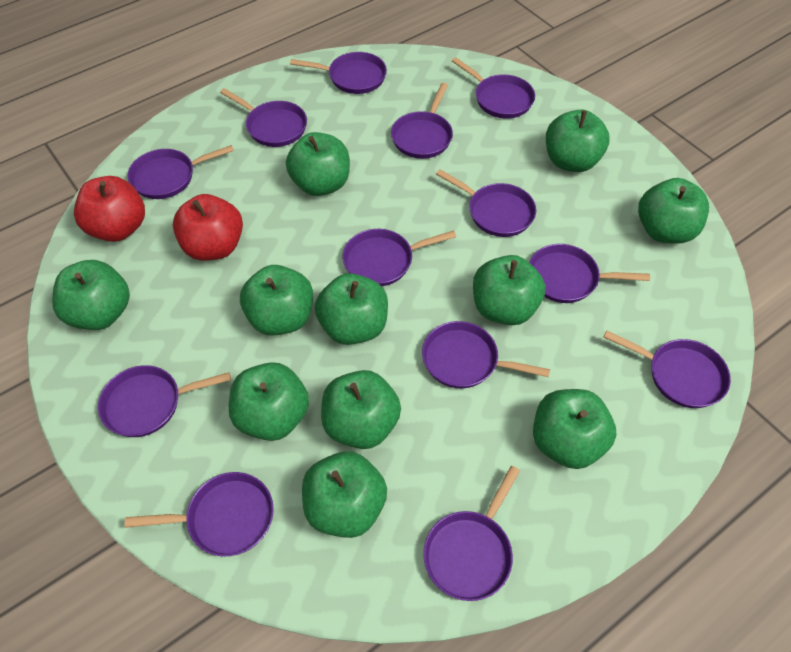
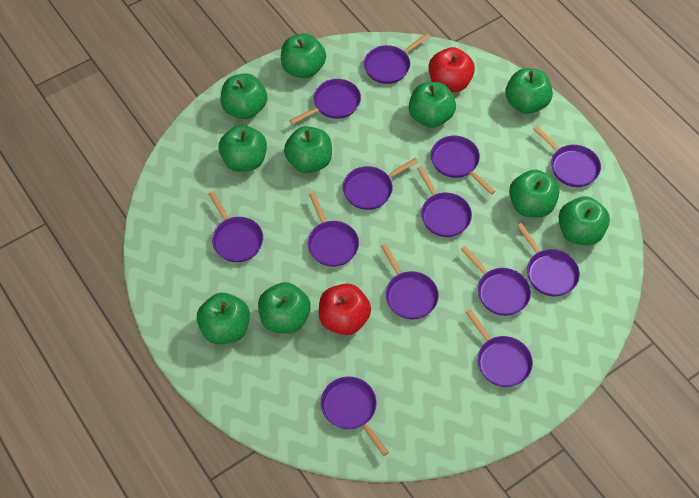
green apple: 11 -> 10

